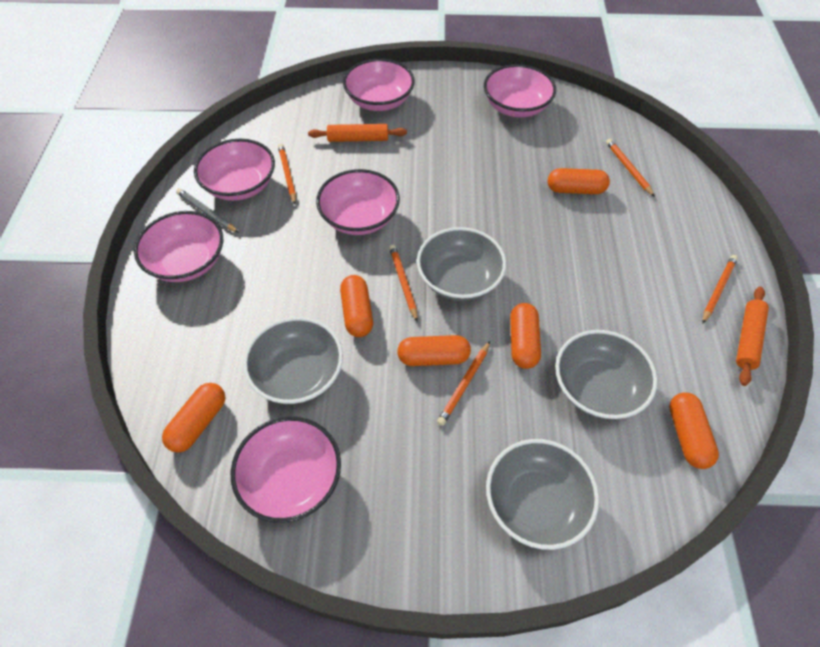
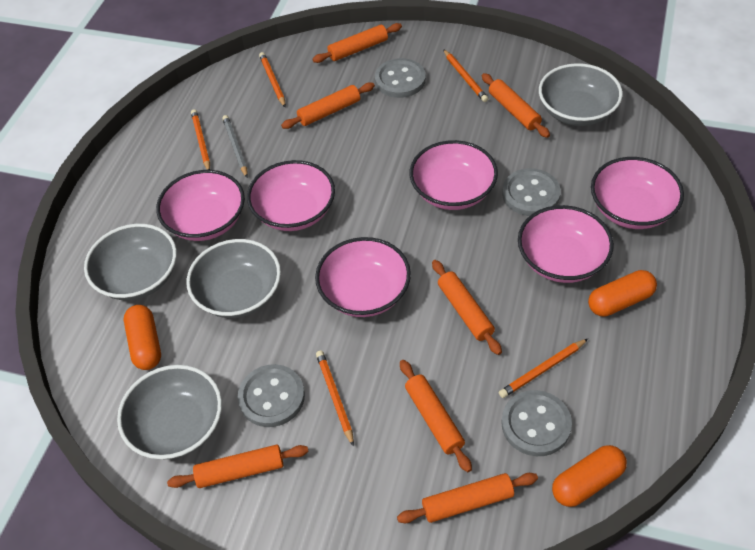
grey button: 0 -> 4
orange capsule: 6 -> 3
orange rolling pin: 2 -> 7

